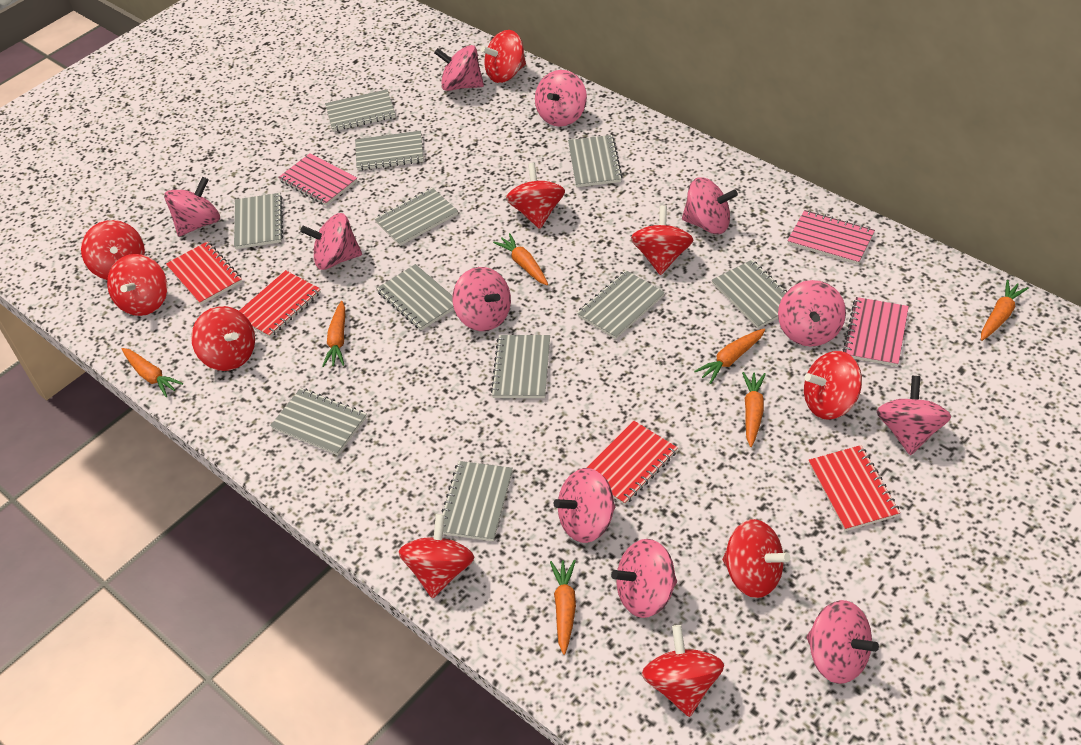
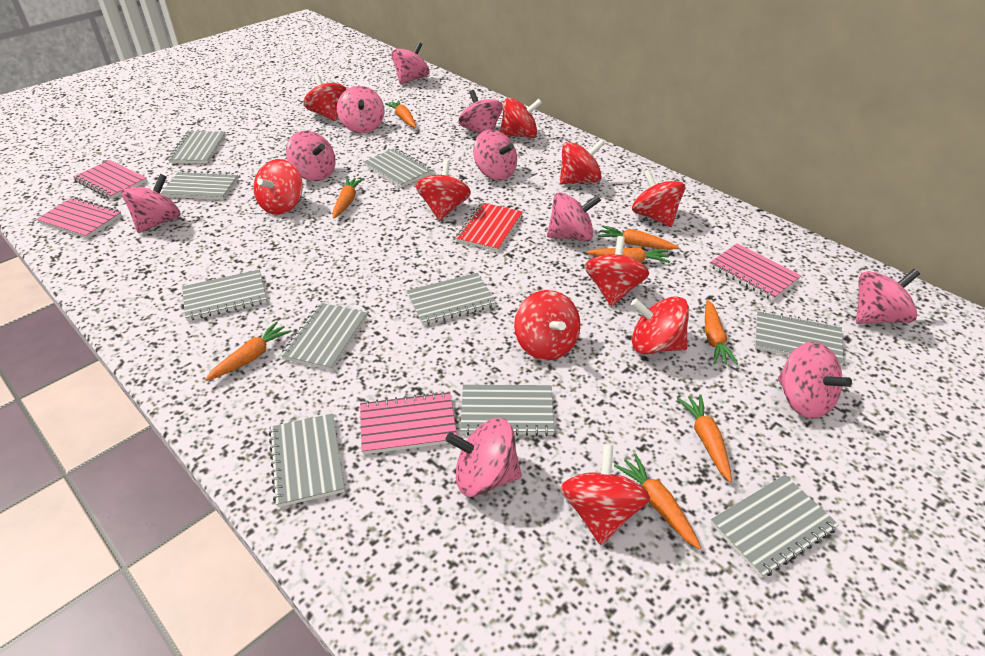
grey notebook: 11 -> 10
orange carrot: 7 -> 8
pink notebook: 3 -> 4
pink spinning top: 11 -> 10
red notebook: 4 -> 1

